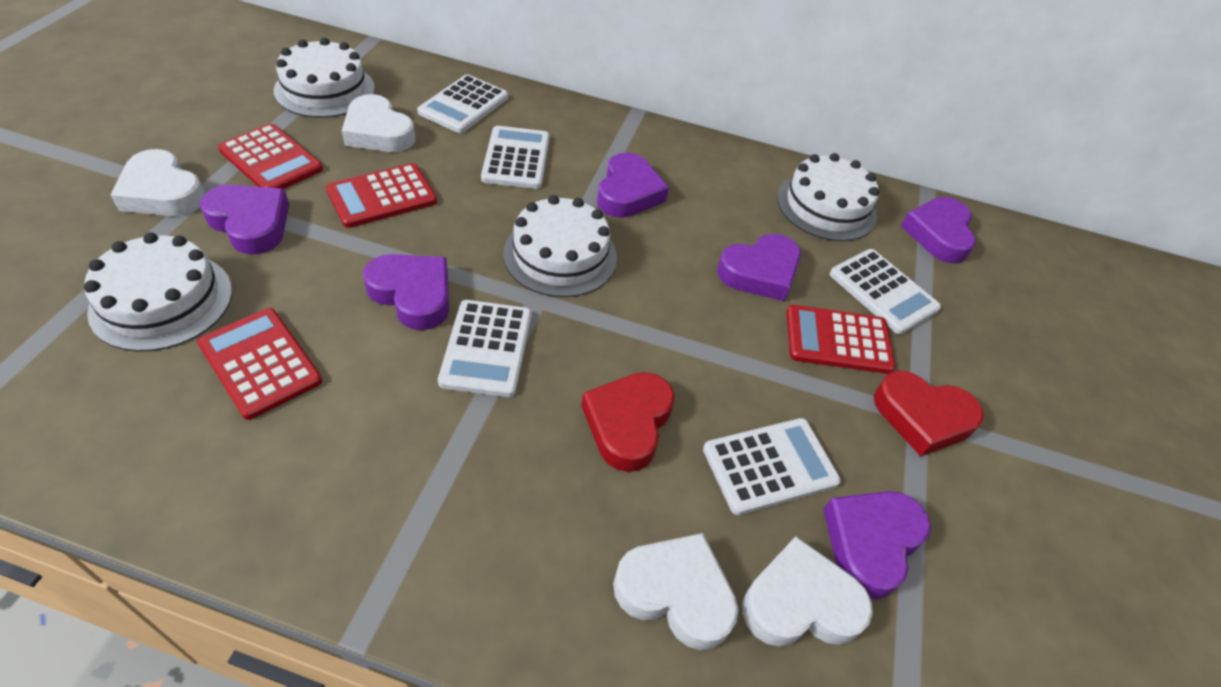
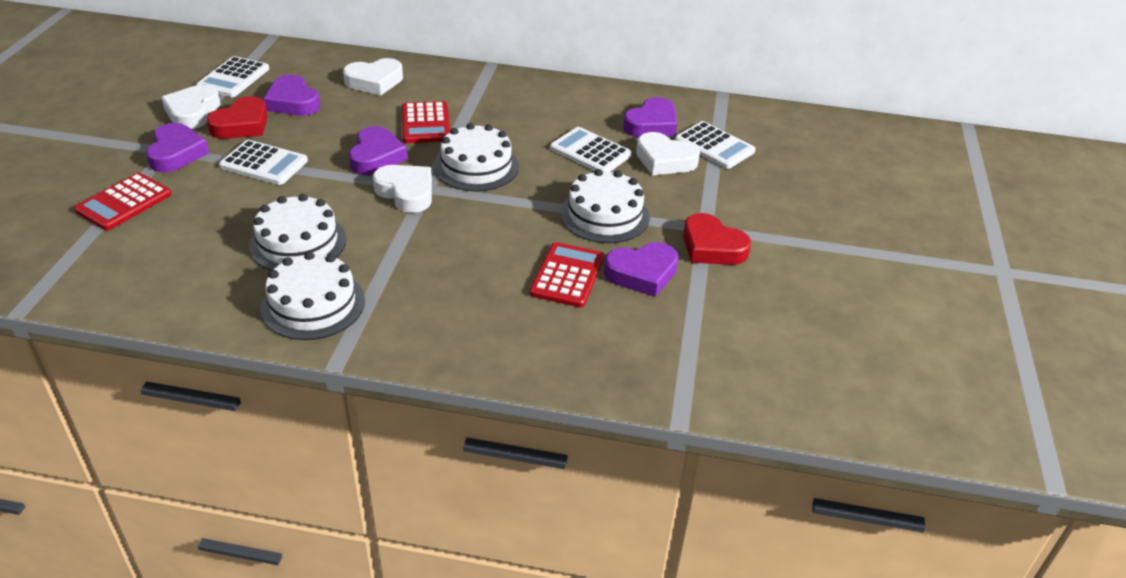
purple heart: 6 -> 5
red calculator: 4 -> 3
white calculator: 5 -> 4

